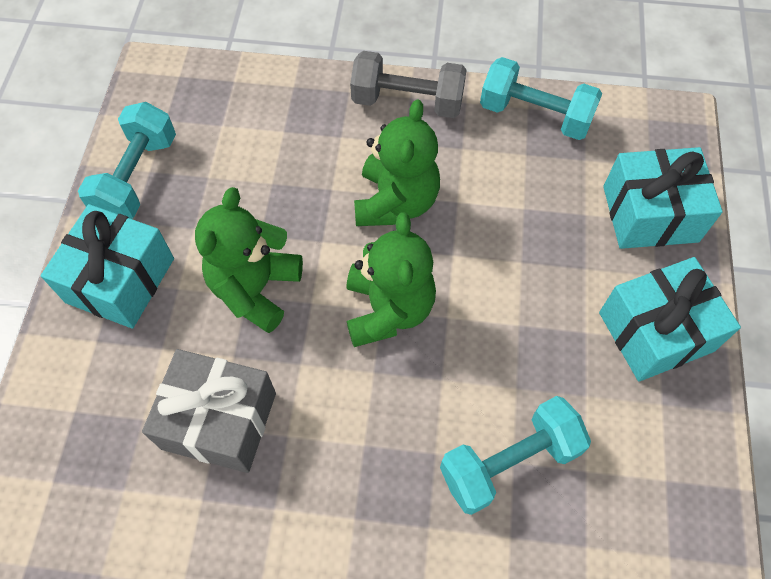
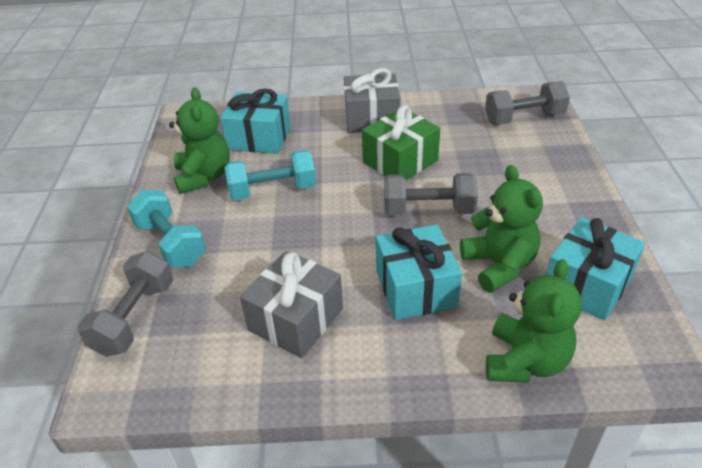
green gift: 0 -> 1
grey dumbbell: 1 -> 3
grey gift: 1 -> 2
turquoise dumbbell: 3 -> 2

